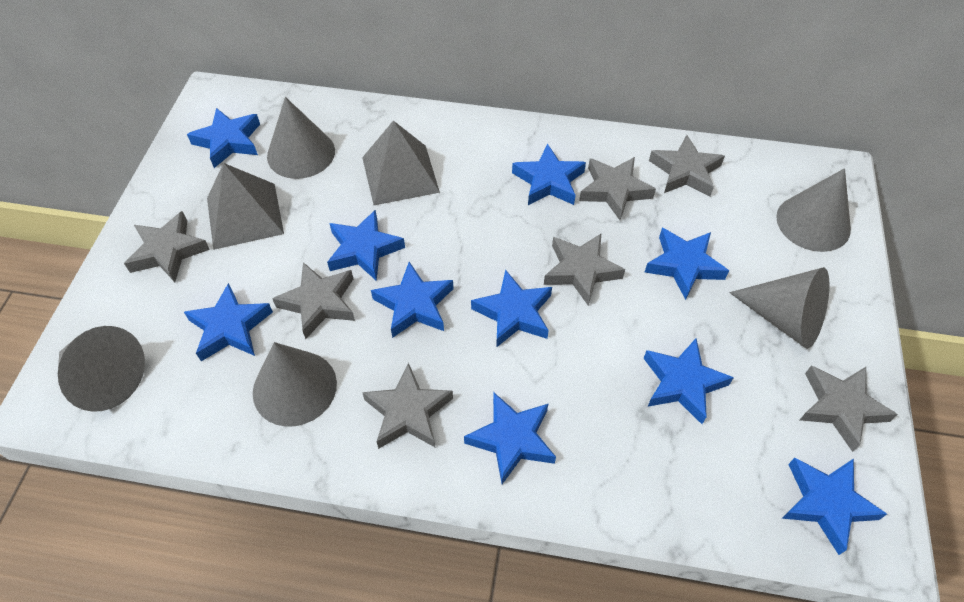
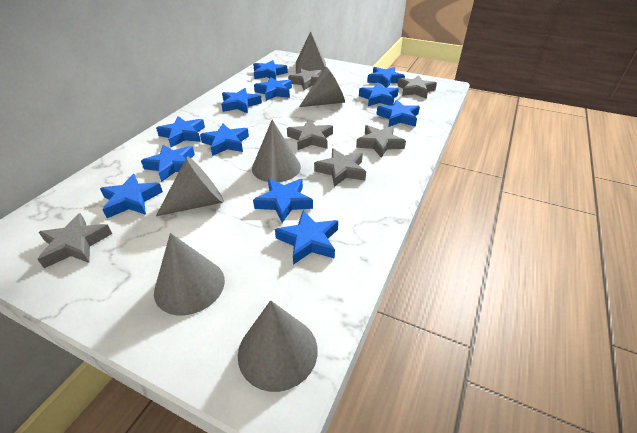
blue star: 10 -> 12
grey pyramid: 2 -> 1
grey star: 7 -> 6

